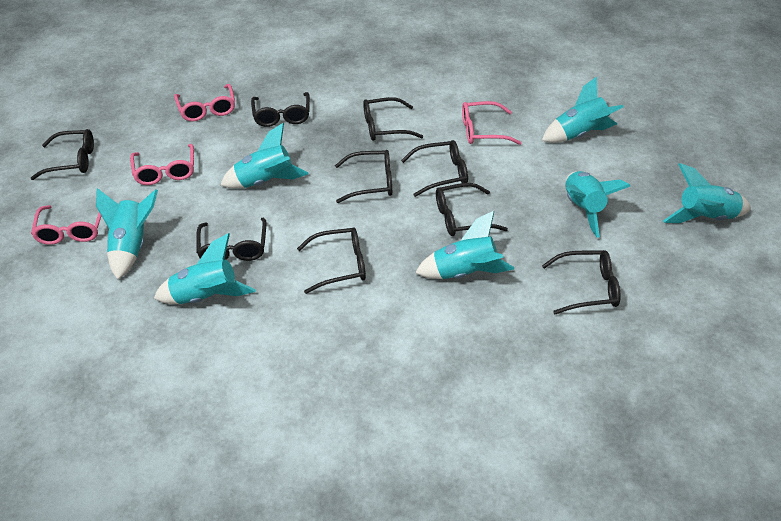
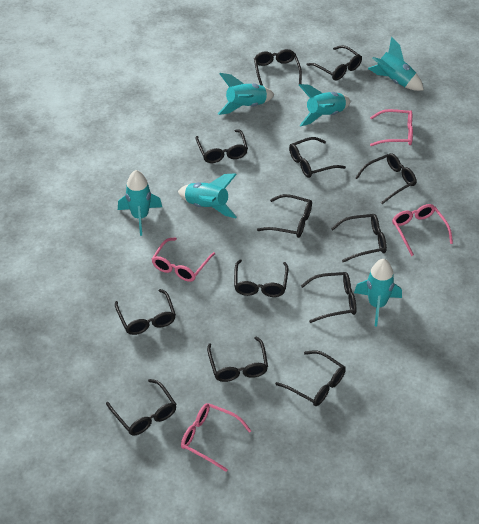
black glasses: 9 -> 13
turquoise rocket: 7 -> 6

